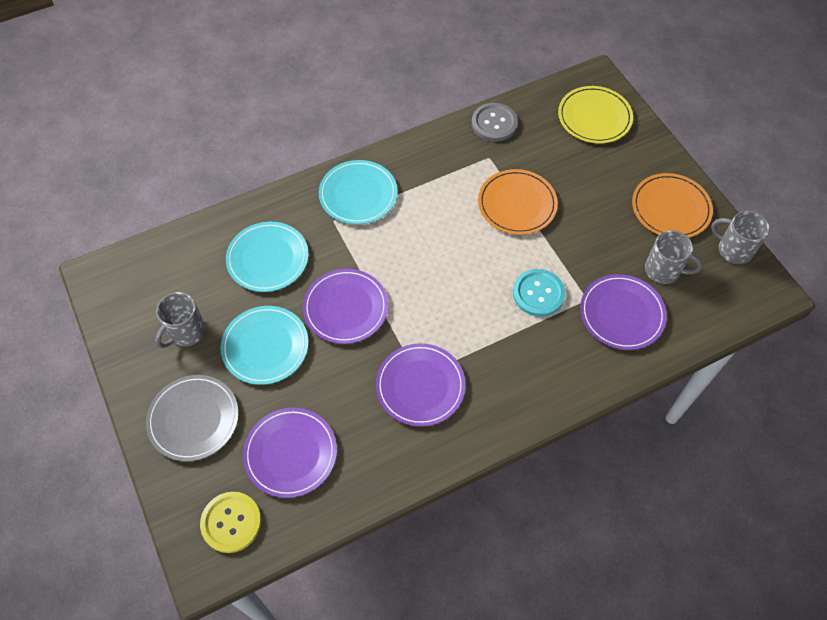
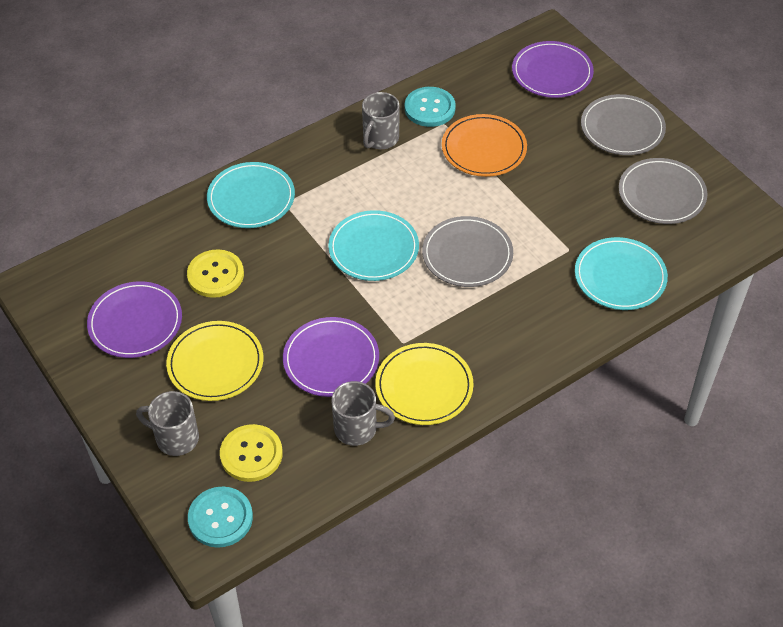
grey button: 1 -> 0
grey plate: 1 -> 3
orange plate: 2 -> 1
purple plate: 4 -> 3
turquoise button: 1 -> 2
yellow button: 1 -> 2
yellow plate: 1 -> 2

